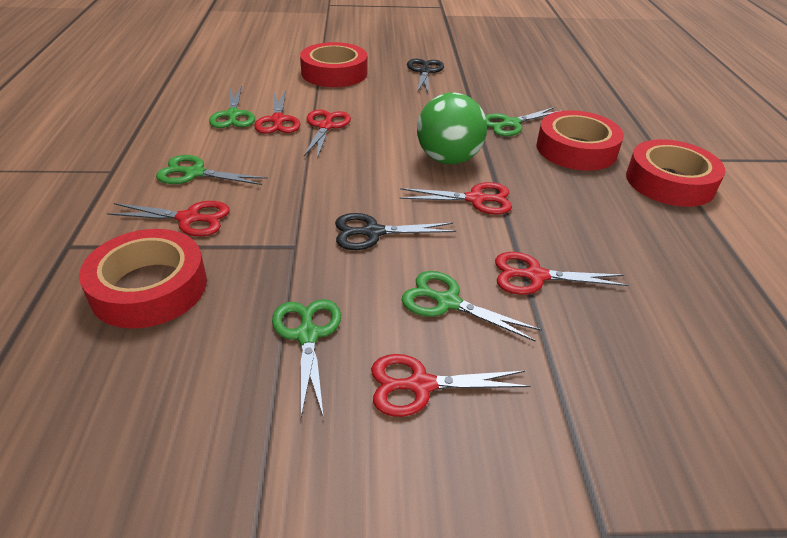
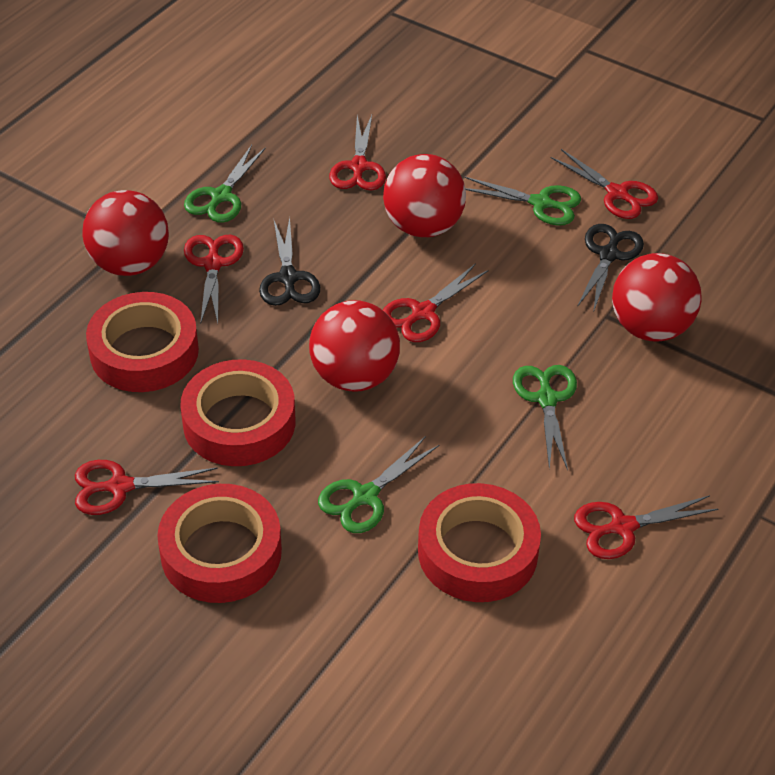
green ball: 1 -> 0
green scissors: 5 -> 4
red ball: 0 -> 4

